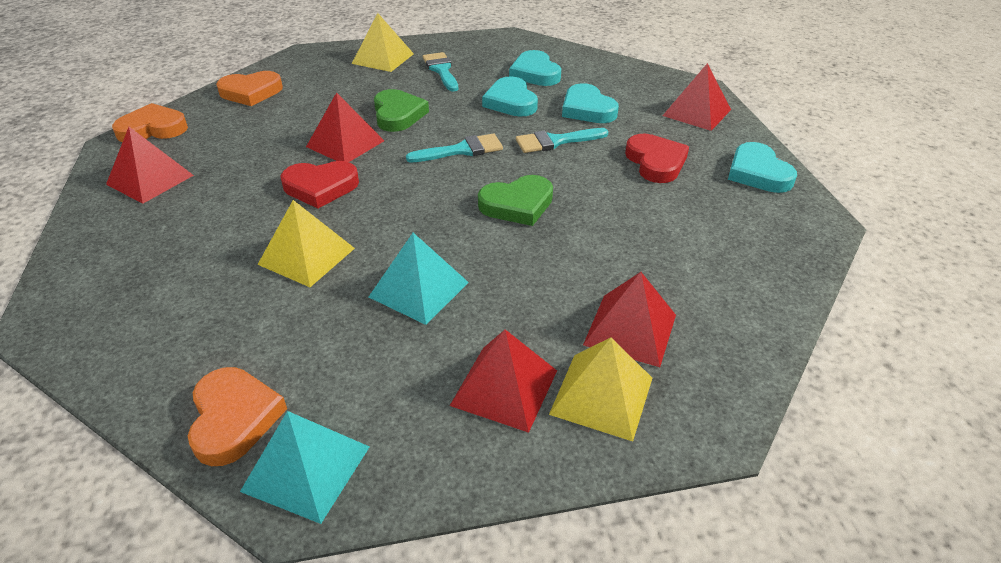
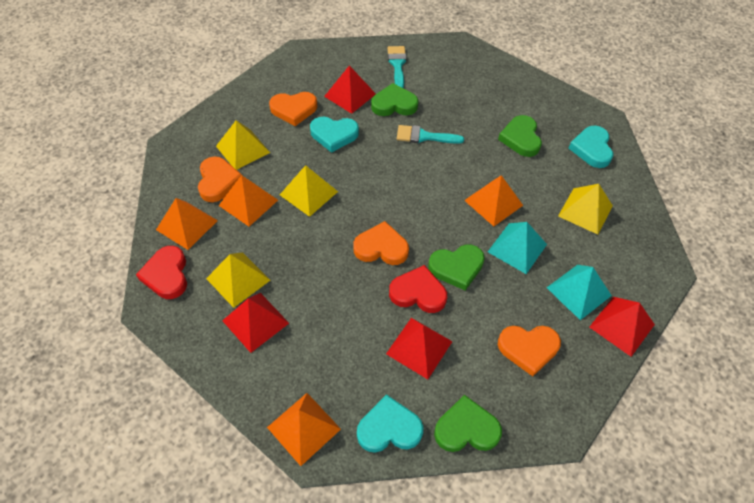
green heart: 2 -> 4
orange heart: 3 -> 4
orange pyramid: 0 -> 4
red pyramid: 5 -> 4
turquoise brush: 3 -> 2
turquoise heart: 4 -> 3
yellow pyramid: 3 -> 4

